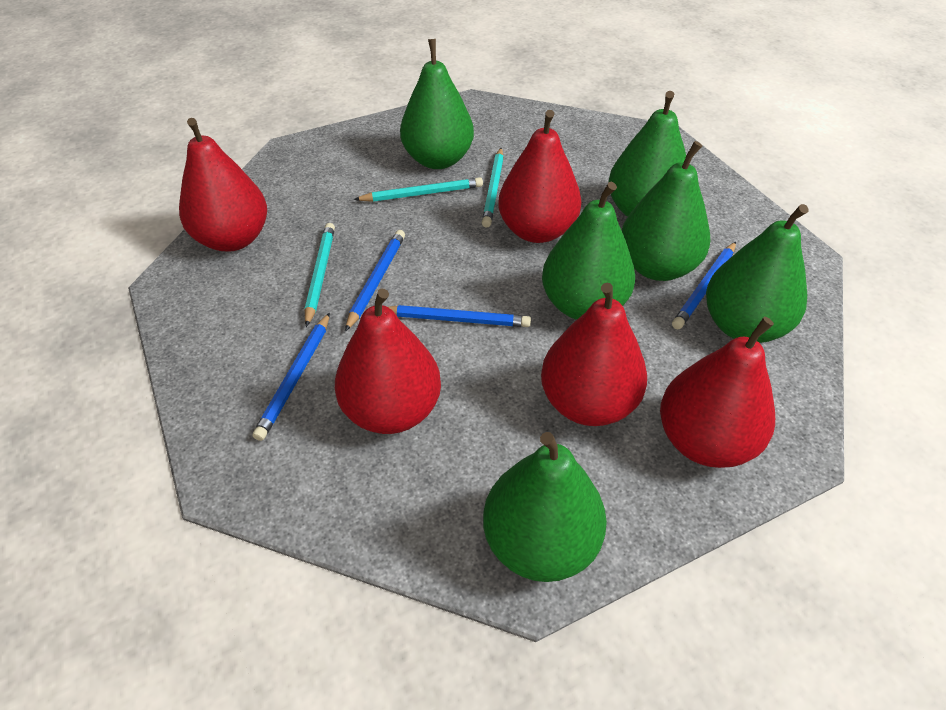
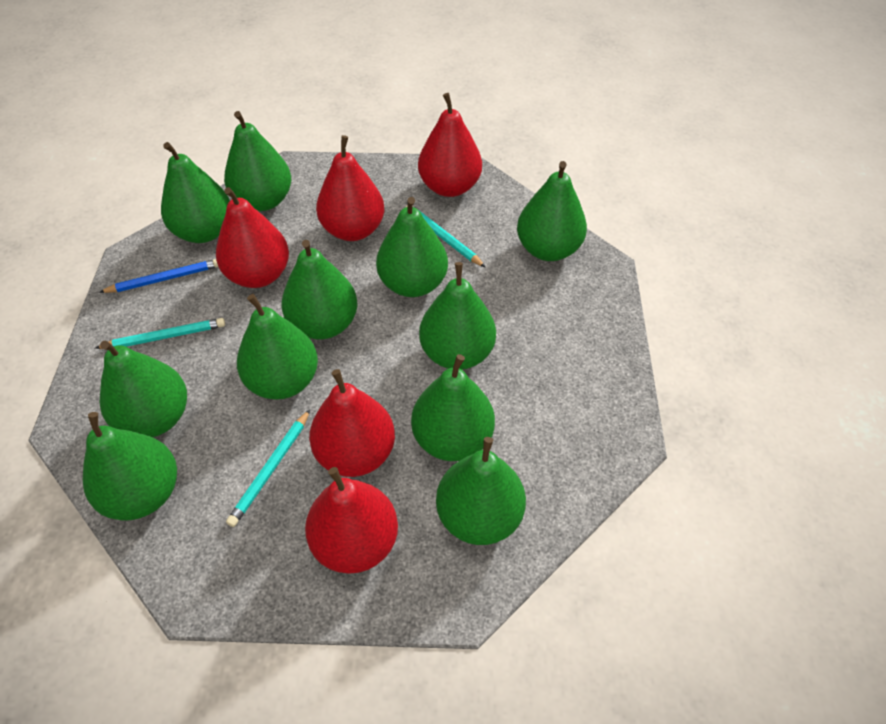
blue pencil: 4 -> 1
green pear: 6 -> 11

